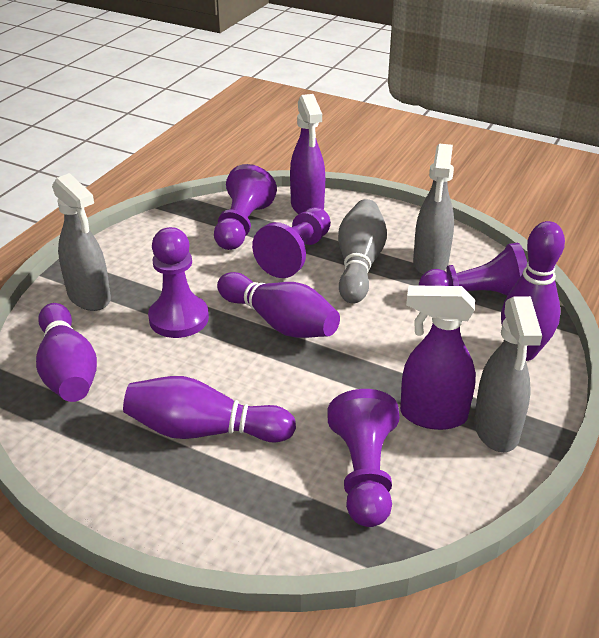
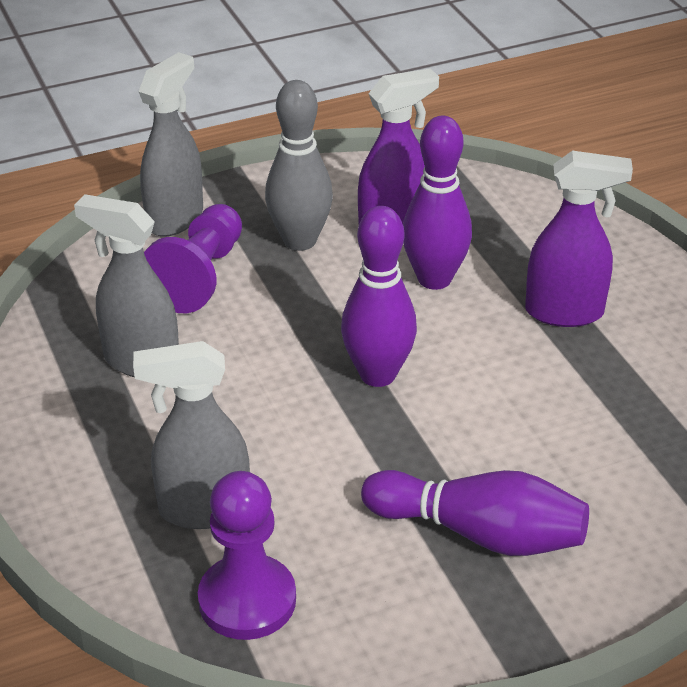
purple bowling pin: 4 -> 3
purple pawn: 5 -> 2

